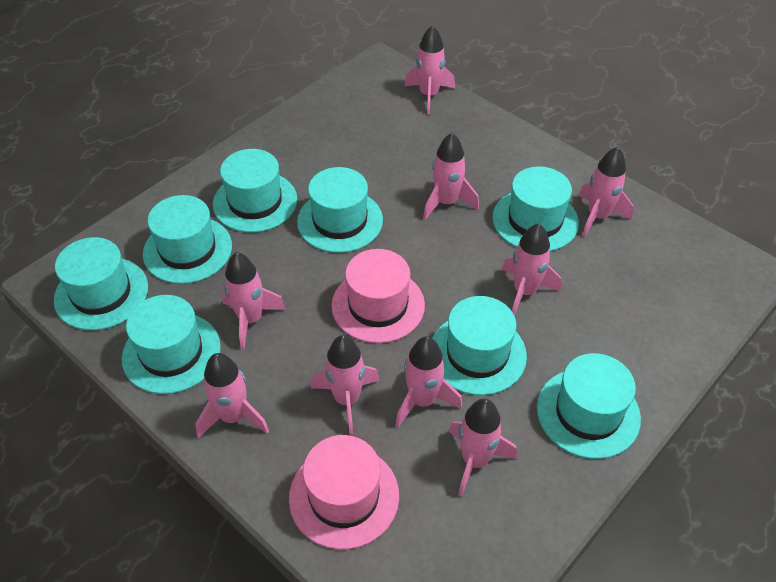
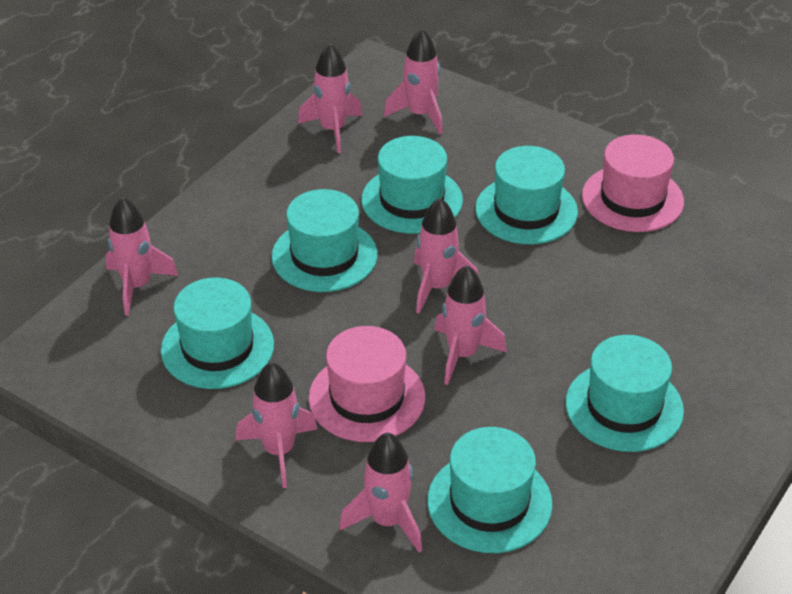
pink rocket: 9 -> 7
turquoise hat: 8 -> 6

